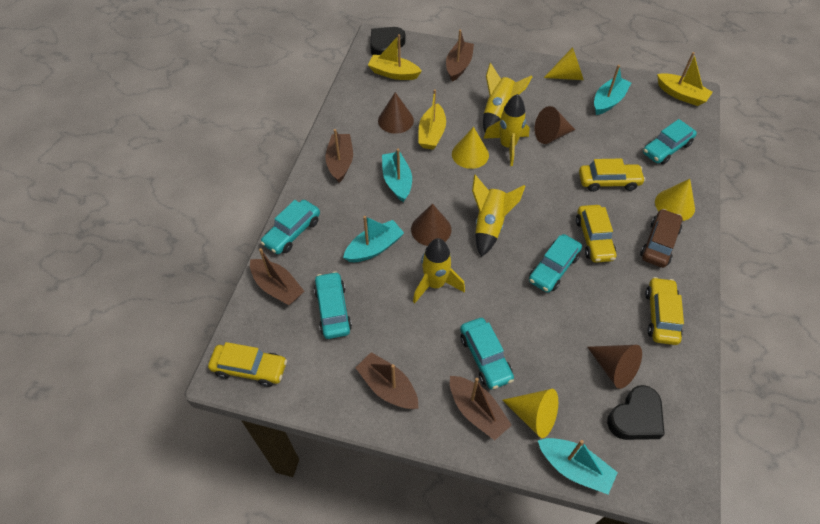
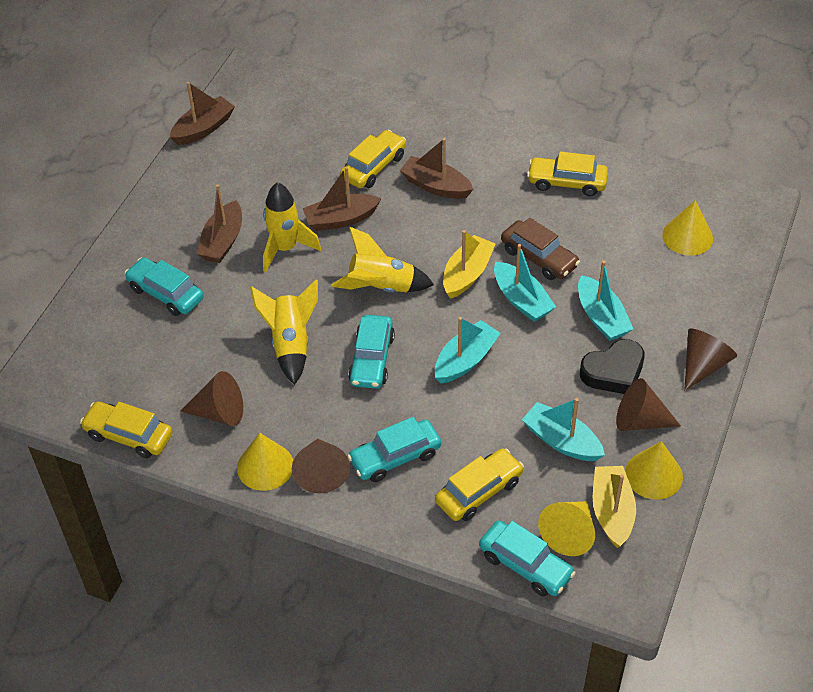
black heart: 2 -> 1
brown boat: 5 -> 4
turquoise car: 5 -> 4
yellow boat: 3 -> 2
yellow rocket: 4 -> 3

